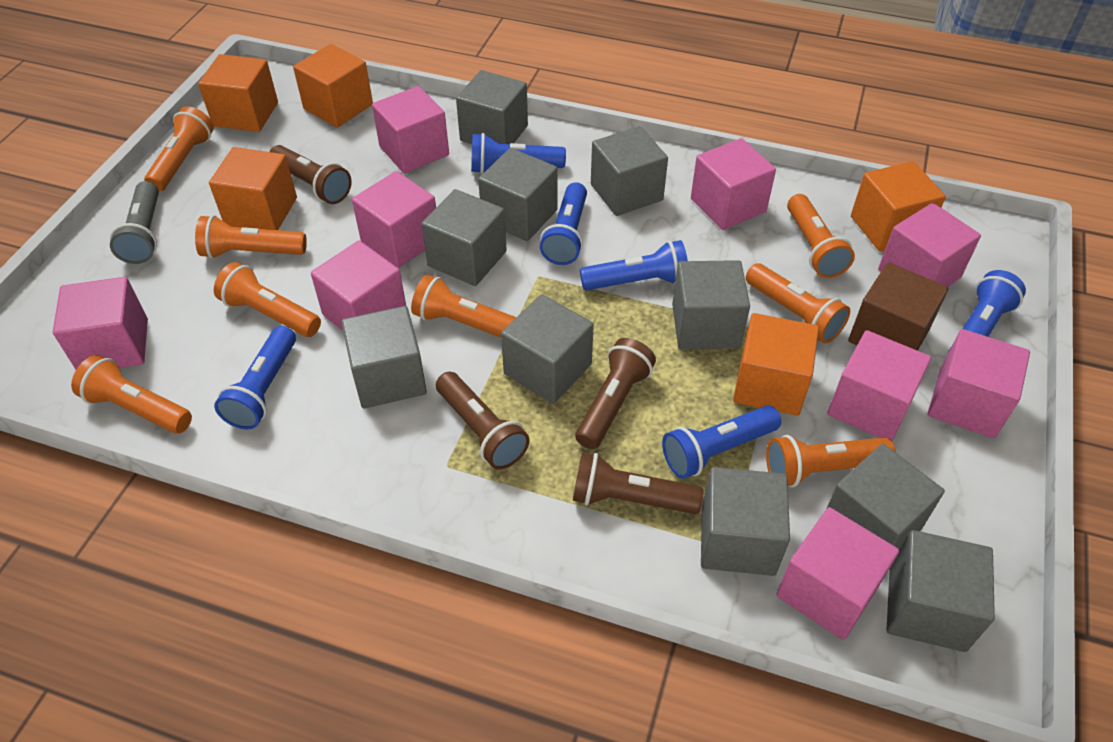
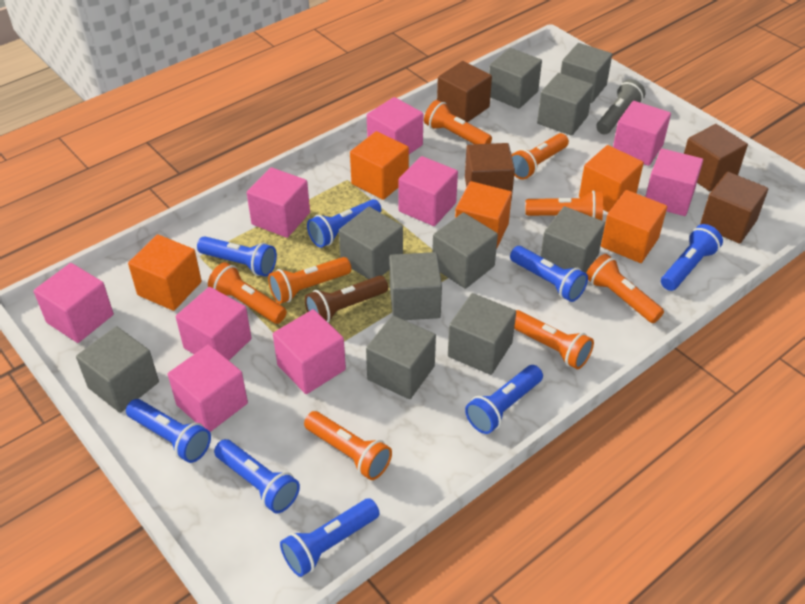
blue flashlight: 6 -> 8
brown cube: 1 -> 4
brown flashlight: 4 -> 1

